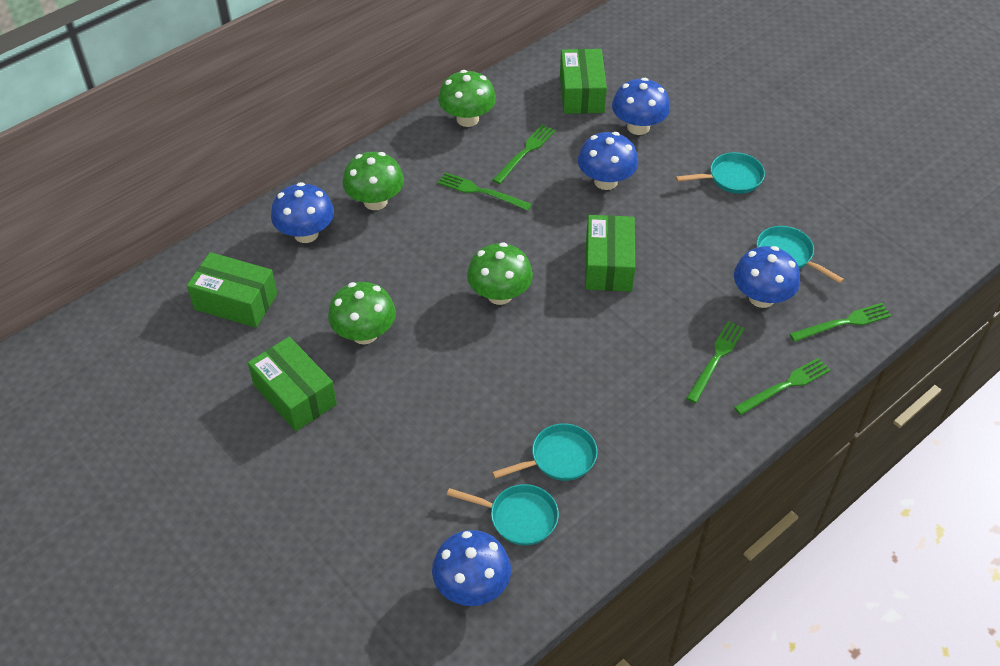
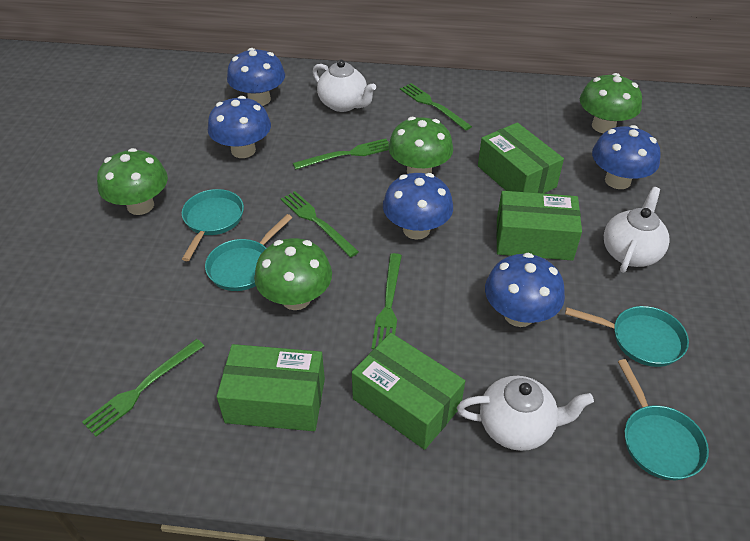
white teapot: 0 -> 3

